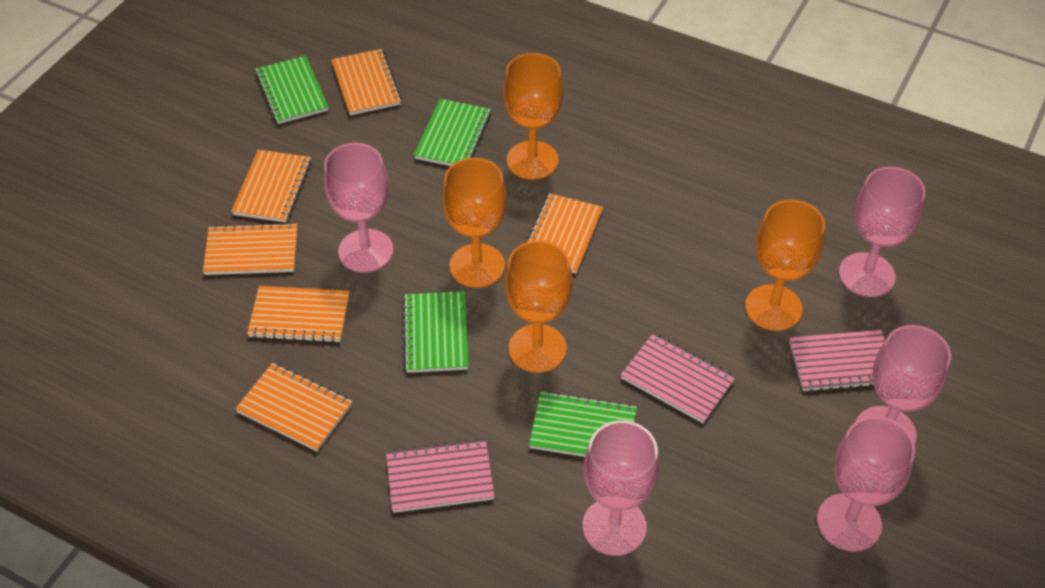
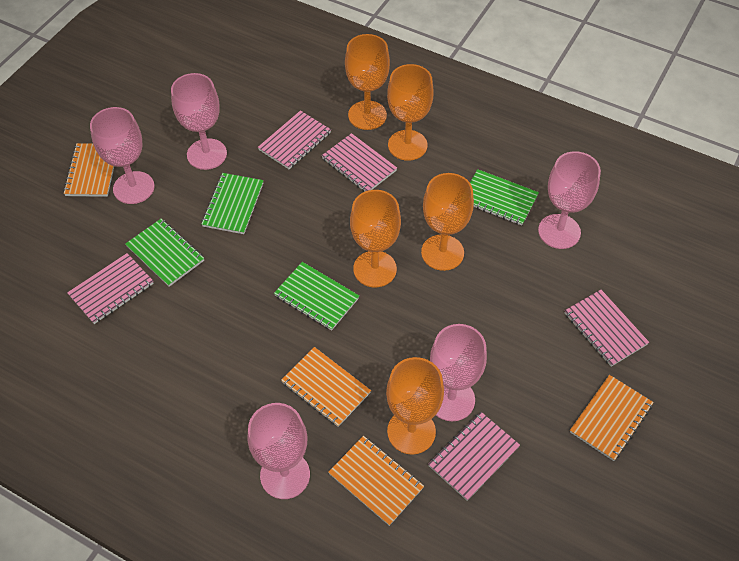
orange goblet: 4 -> 5
orange notebook: 6 -> 4
pink notebook: 3 -> 5

